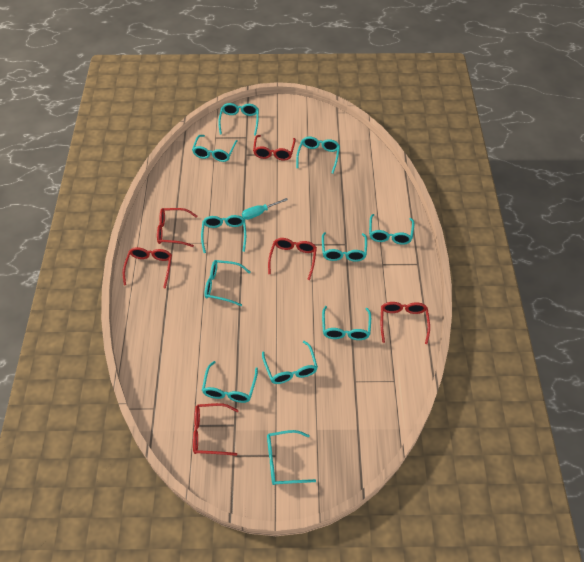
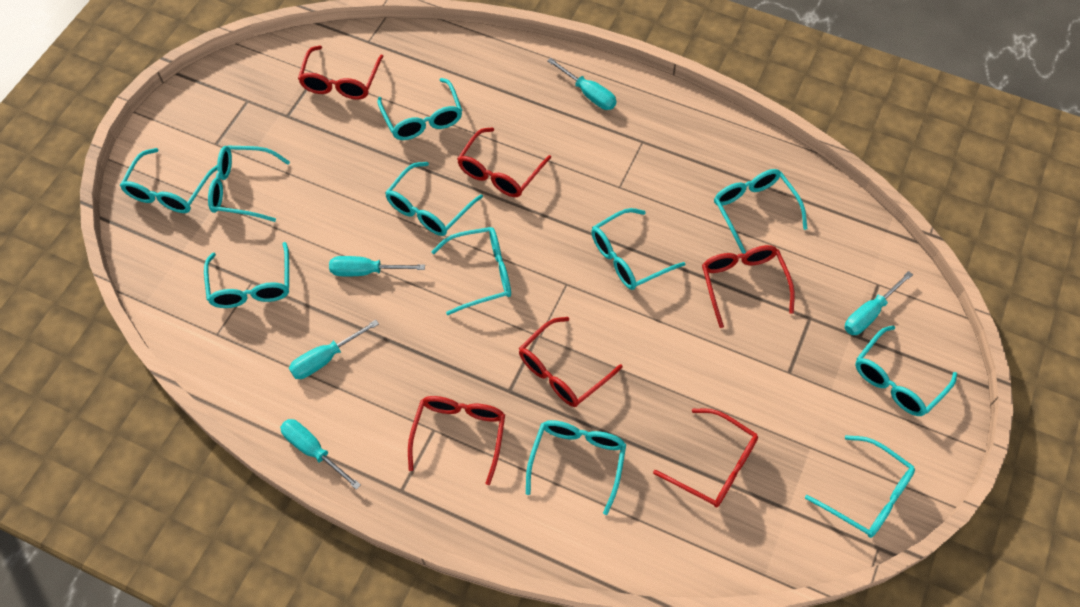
turquoise screwdriver: 1 -> 5

